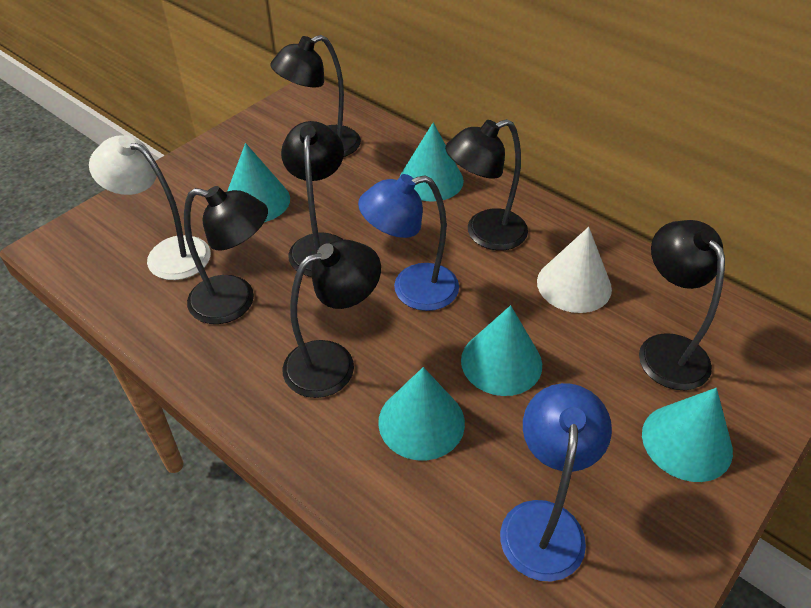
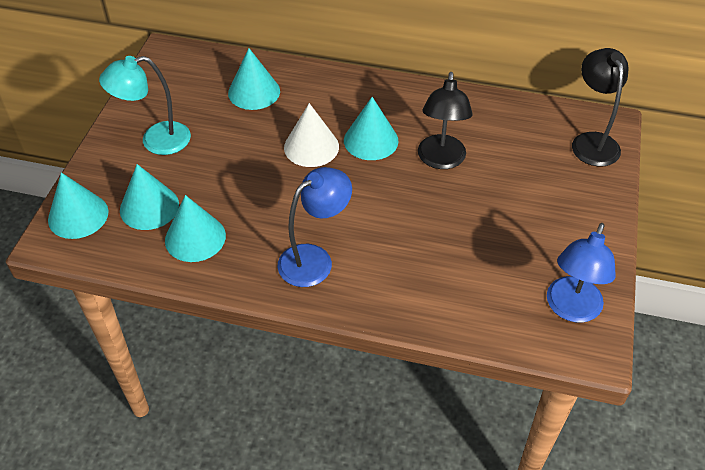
black lamp: 6 -> 2
turquoise lamp: 0 -> 1
white lamp: 1 -> 0

